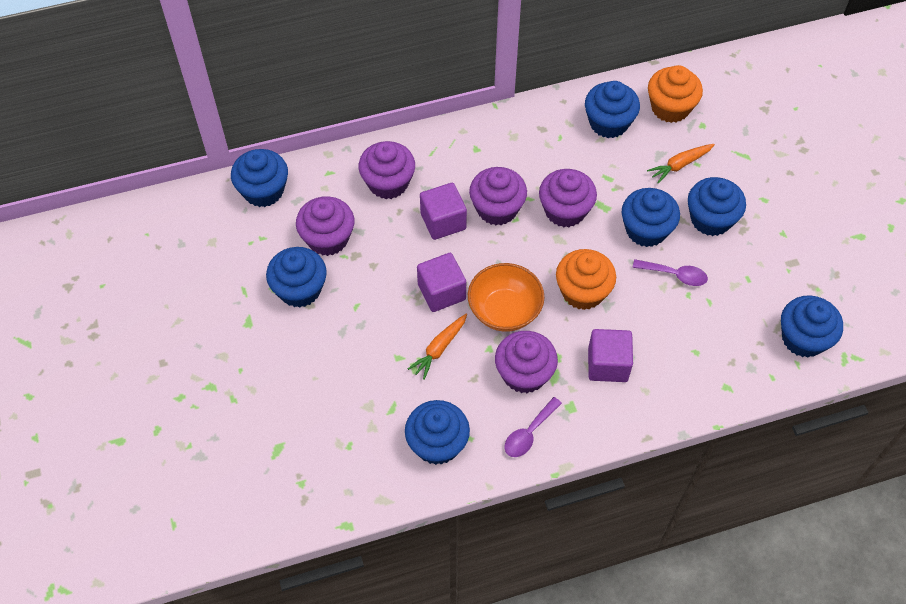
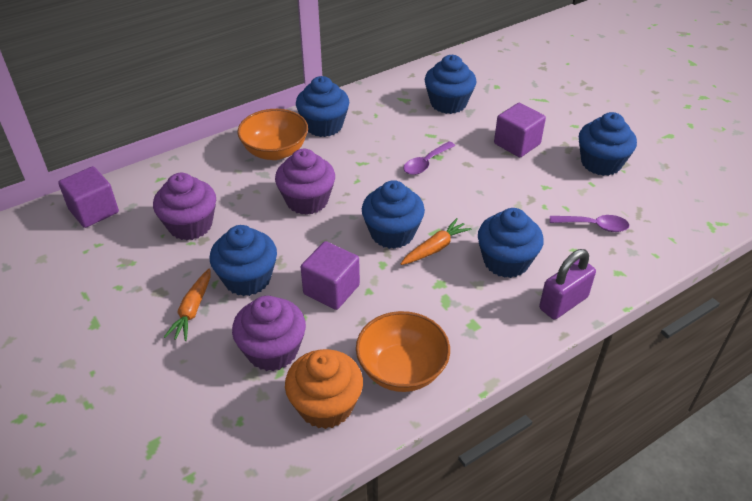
blue cupcake: 7 -> 6
orange bowl: 1 -> 2
orange cupcake: 2 -> 1
purple cupcake: 5 -> 3
purple padlock: 0 -> 1

